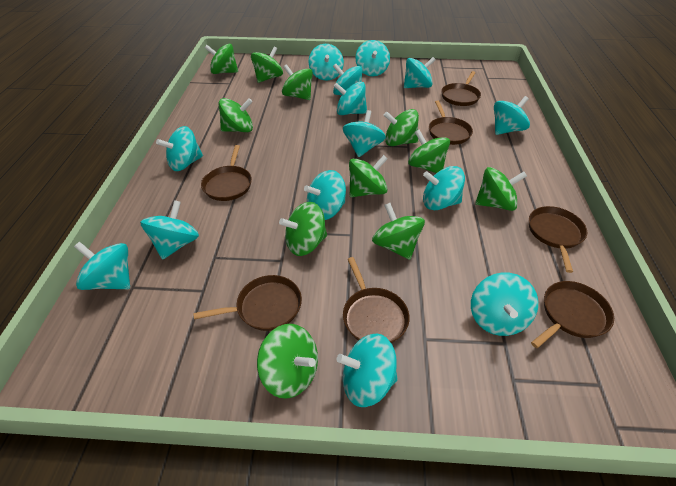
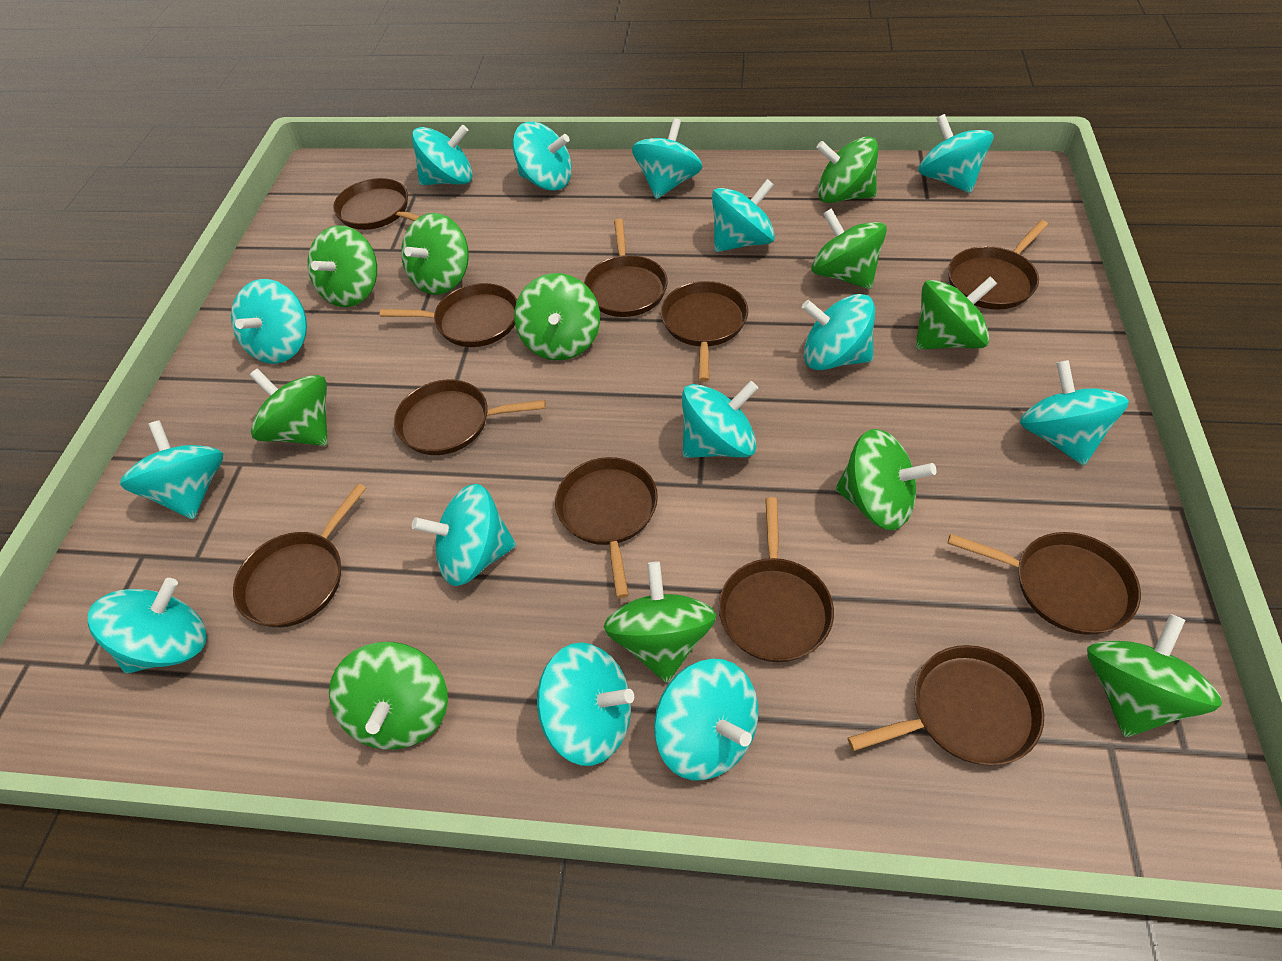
brown pan: 7 -> 11

